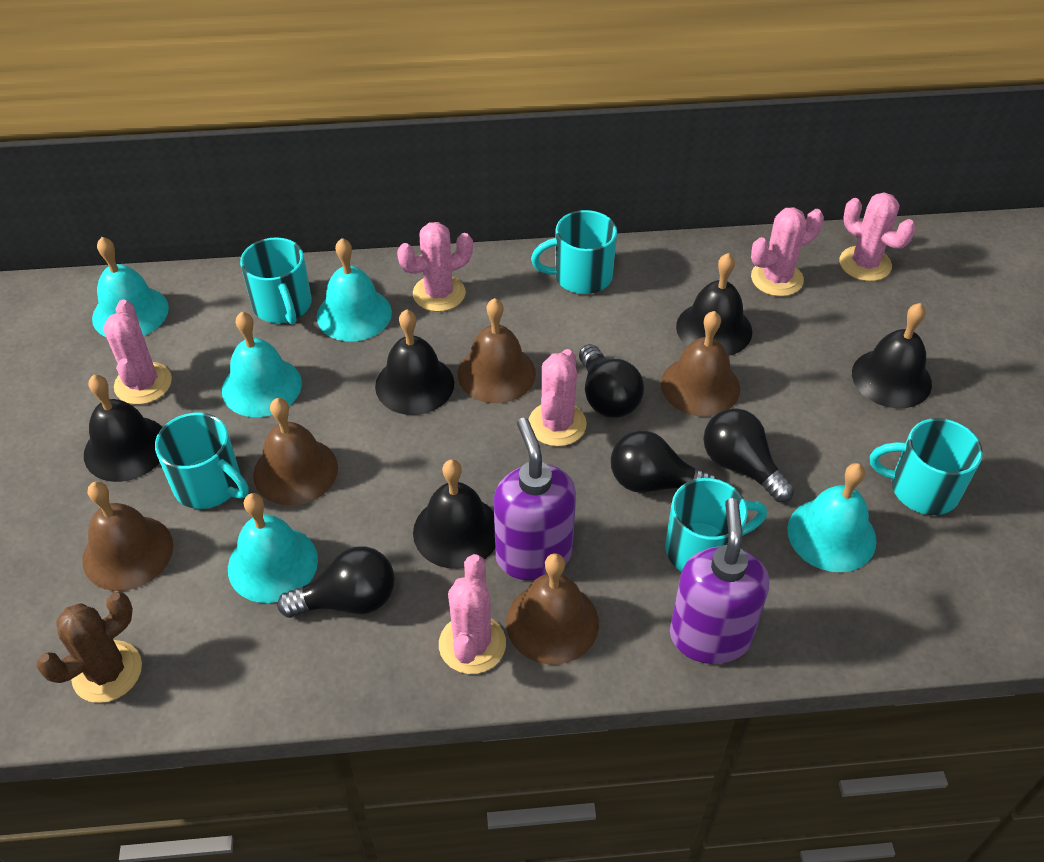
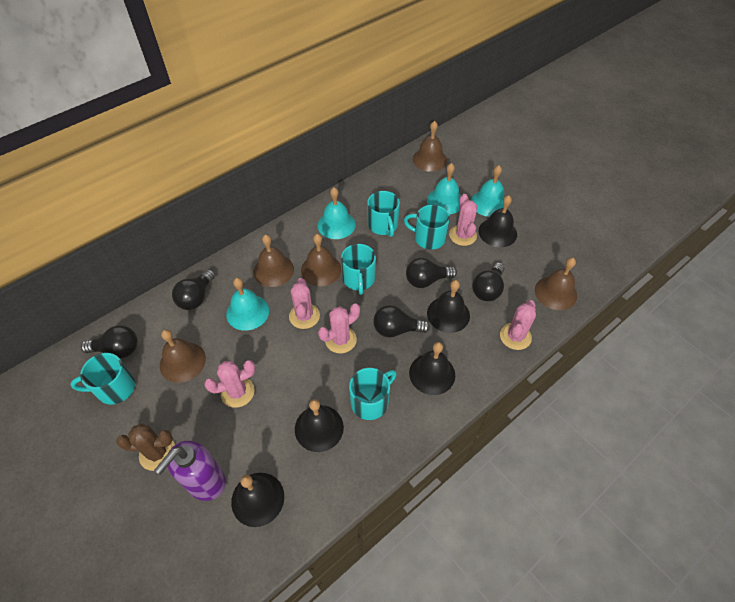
black light bulb: 4 -> 5
pink cactus: 6 -> 5
purple soap dispenser: 2 -> 1
turquoise bell: 5 -> 4

